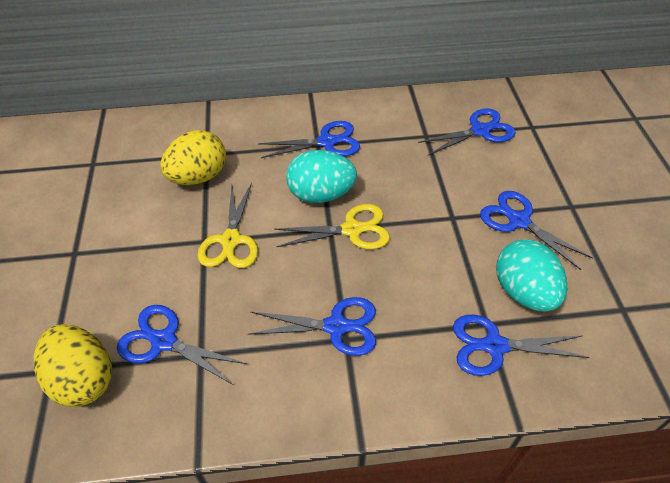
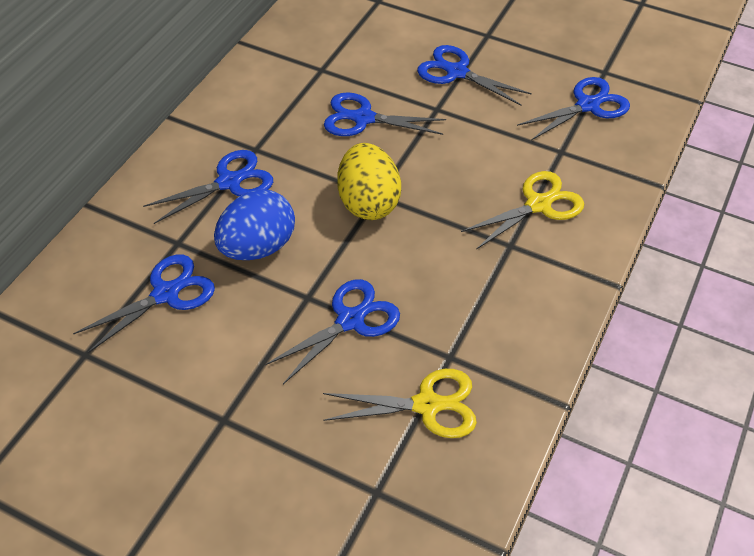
blue egg: 0 -> 1
turquoise egg: 2 -> 0
yellow egg: 2 -> 1

